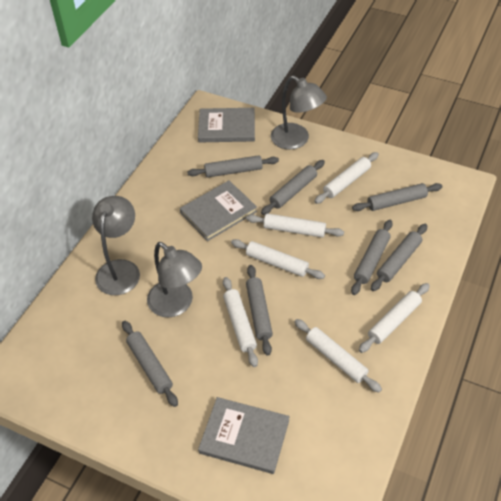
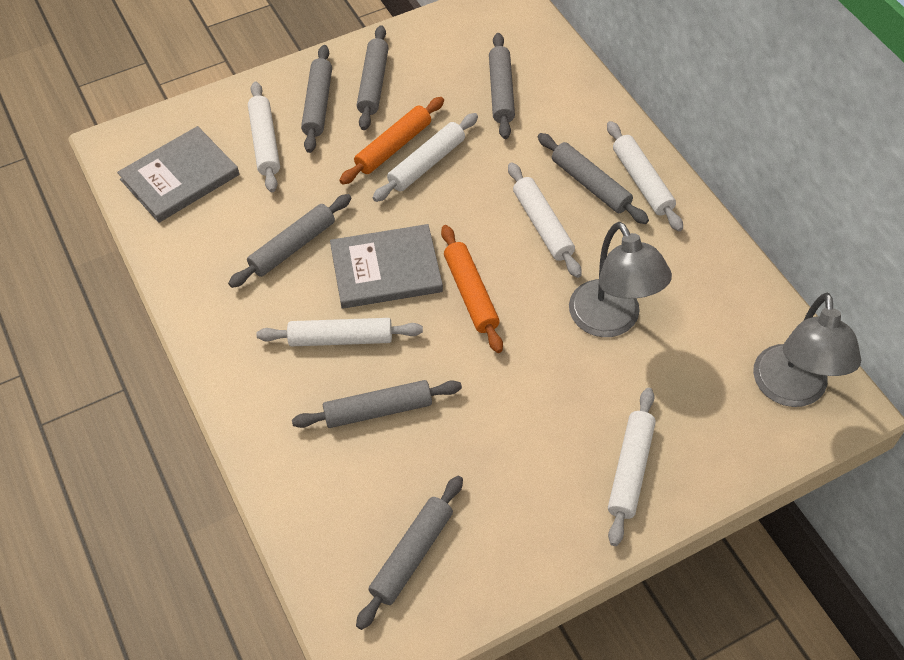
grey book: 3 -> 2
grey lamp: 3 -> 2
orange rolling pin: 0 -> 2

